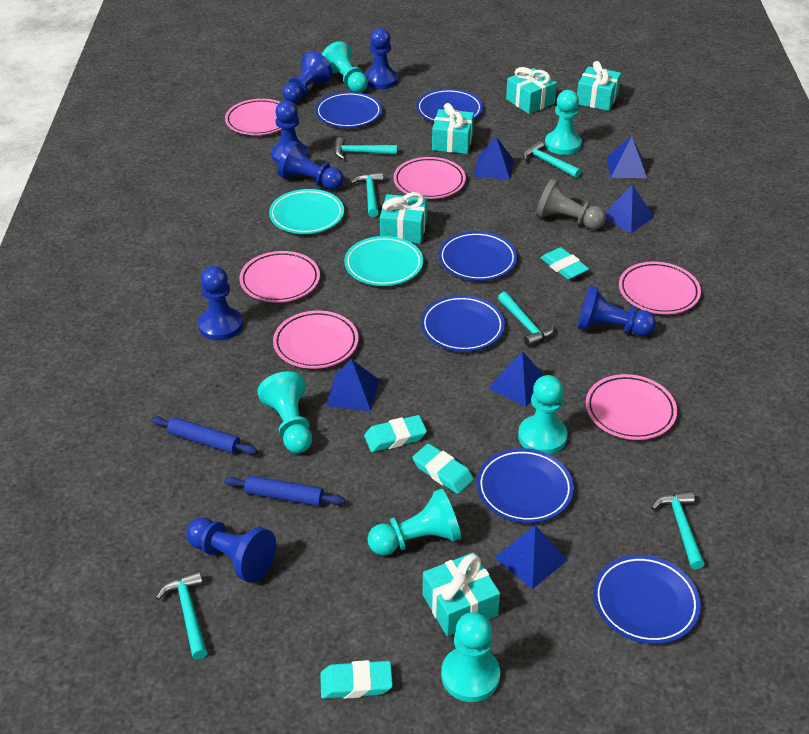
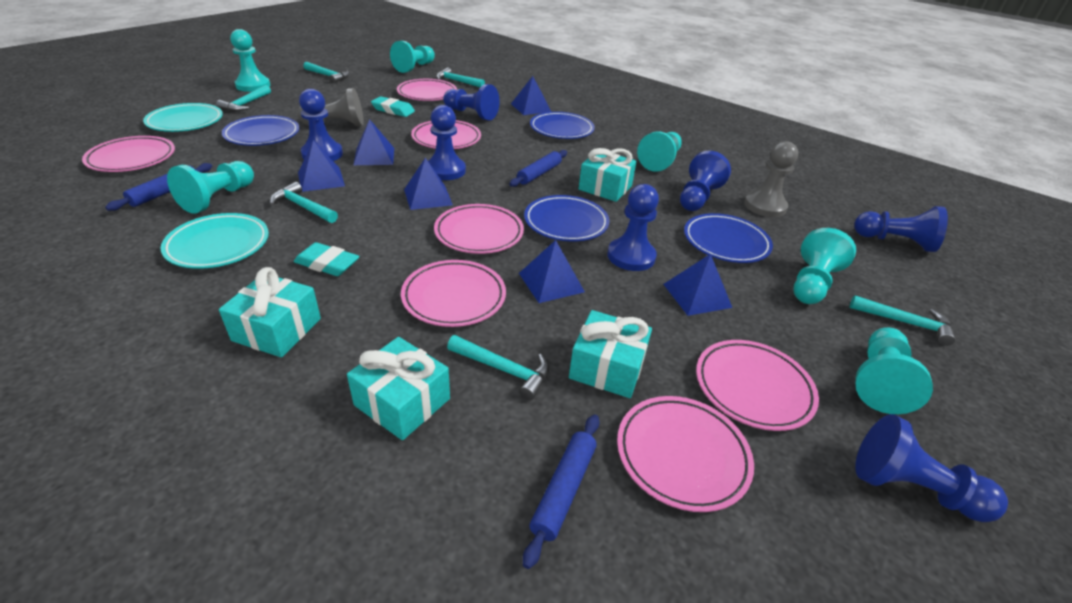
blue plate: 6 -> 4
blue rolling pin: 2 -> 3
grey pawn: 1 -> 2
pink plate: 6 -> 7
turquoise eraser: 4 -> 2
turquoise gift: 5 -> 4

